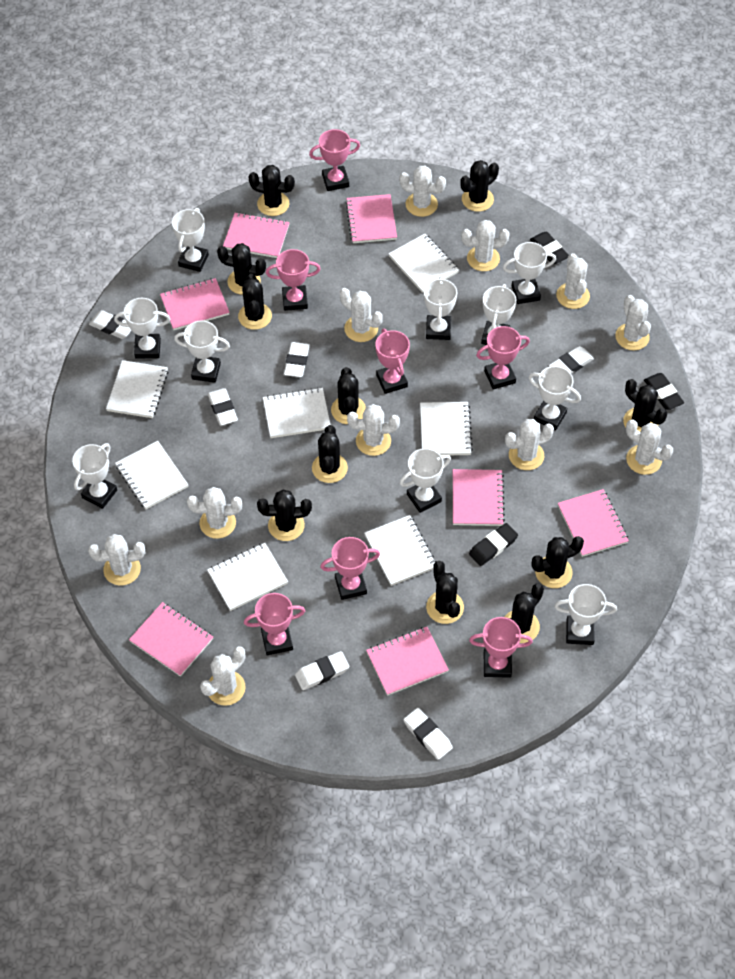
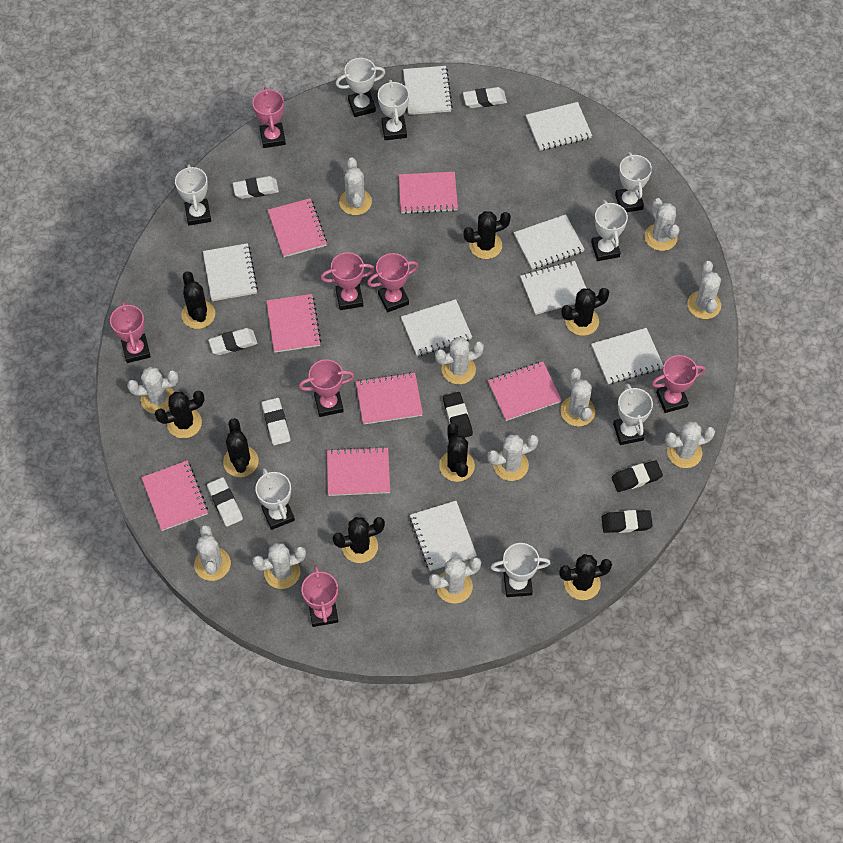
black cactus: 11 -> 8
white eraser: 6 -> 5
white notebook: 7 -> 8
white trophy: 10 -> 8

